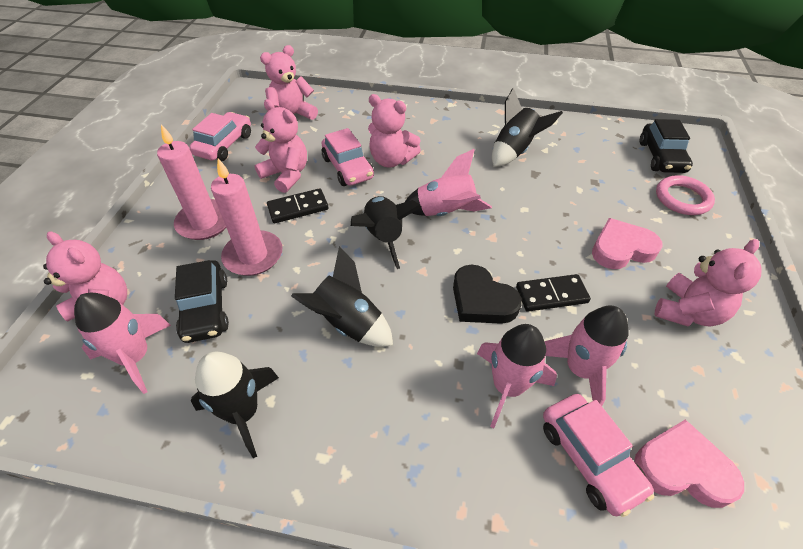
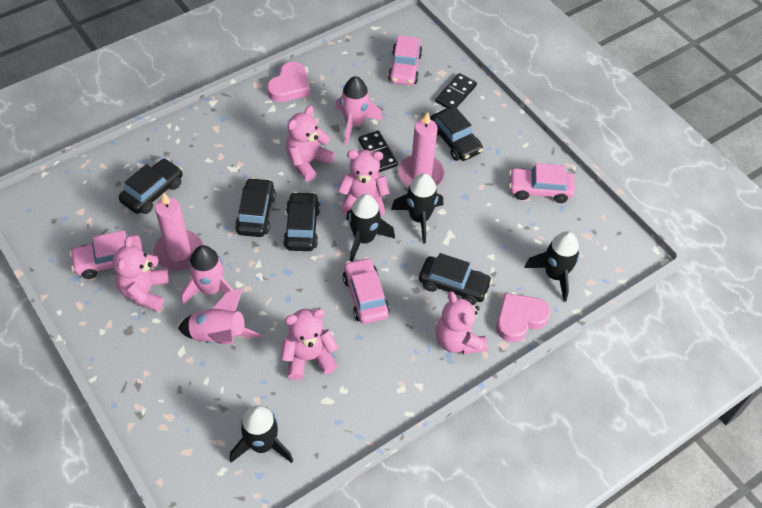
black car: 2 -> 5
black heart: 1 -> 0
pink car: 3 -> 4
pink ring: 1 -> 0
pink rocket: 4 -> 3

